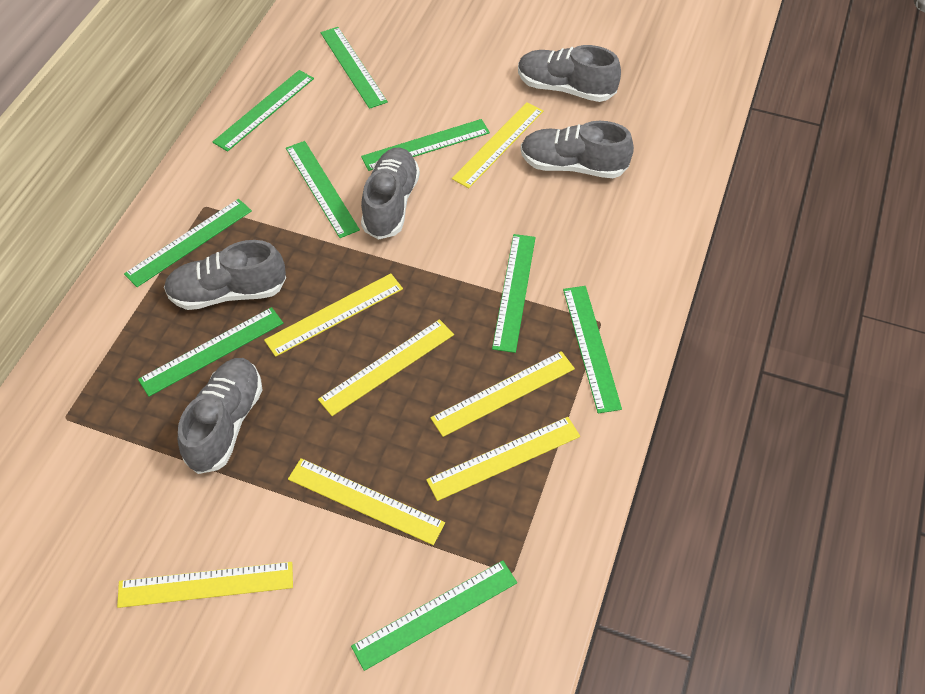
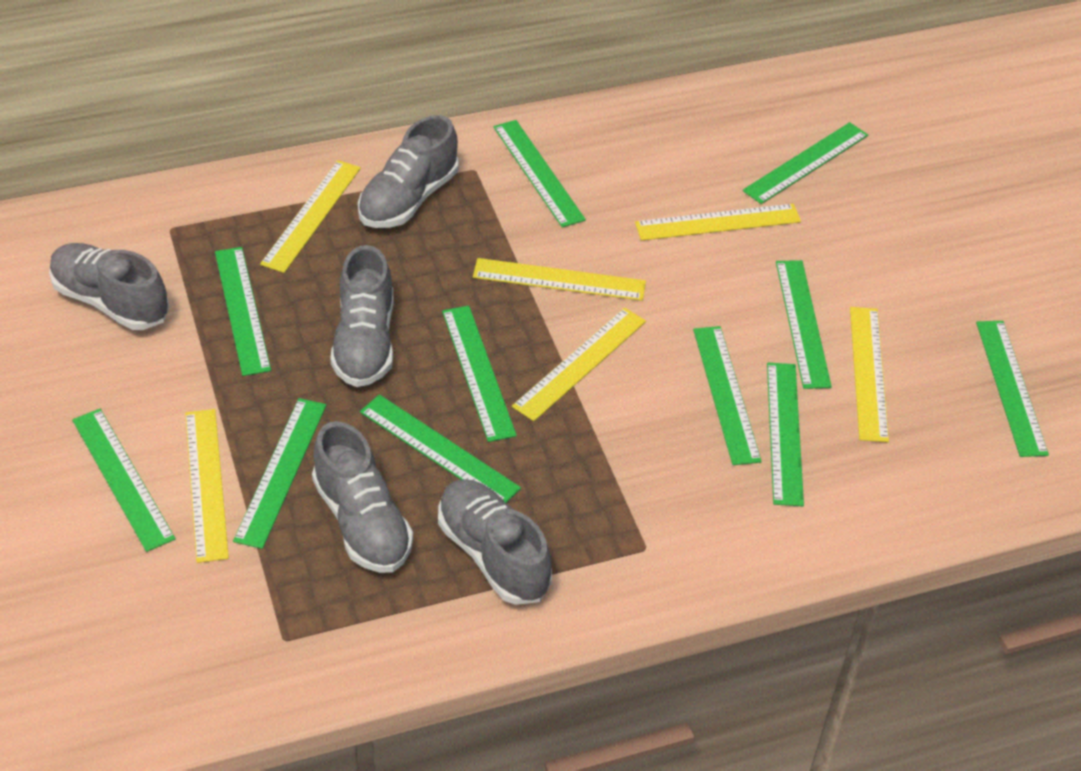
green ruler: 9 -> 11
yellow ruler: 7 -> 6

